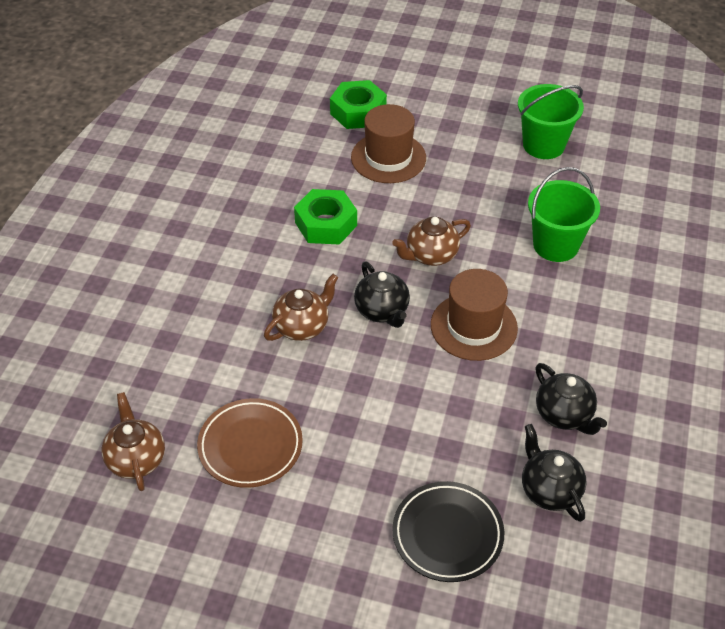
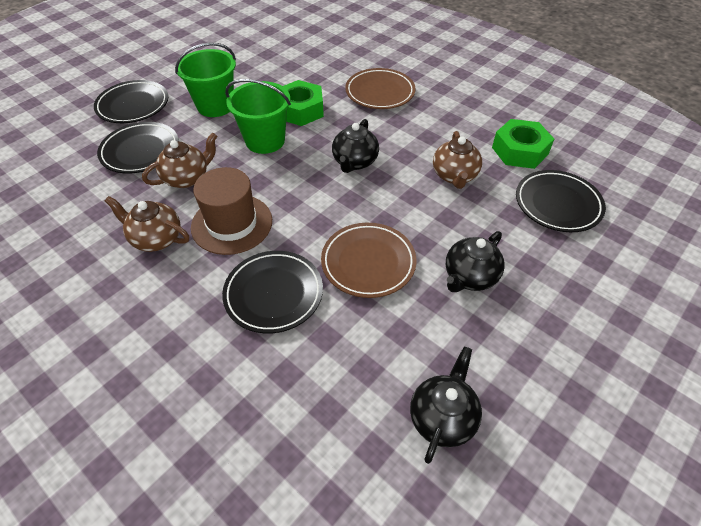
black plate: 1 -> 4
brown hat: 2 -> 1
brown plate: 1 -> 2

